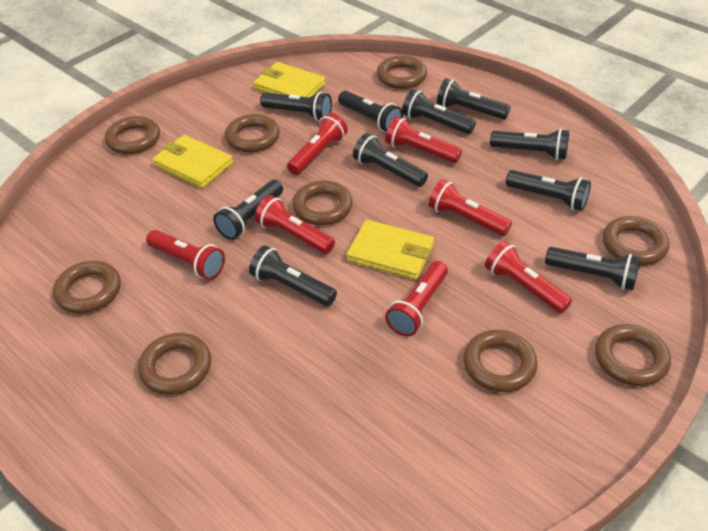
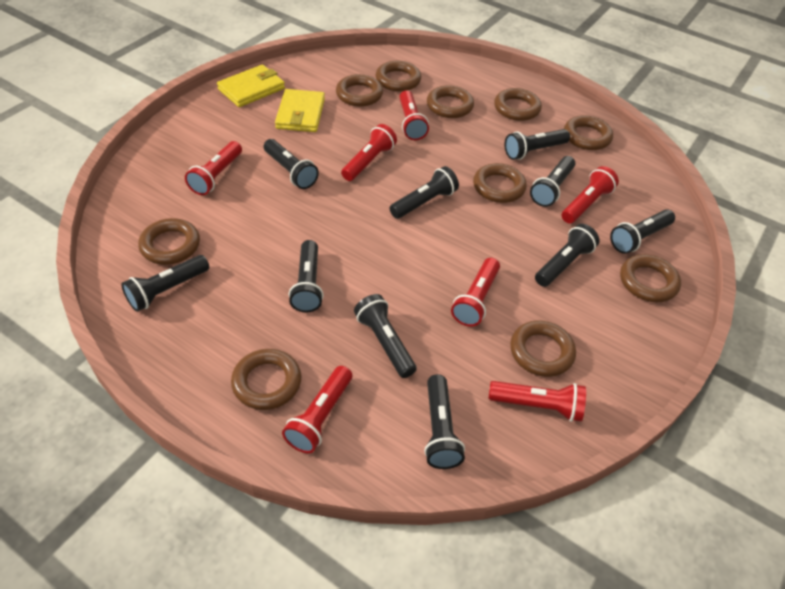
brown ring: 9 -> 10
yellow wallet: 3 -> 2

